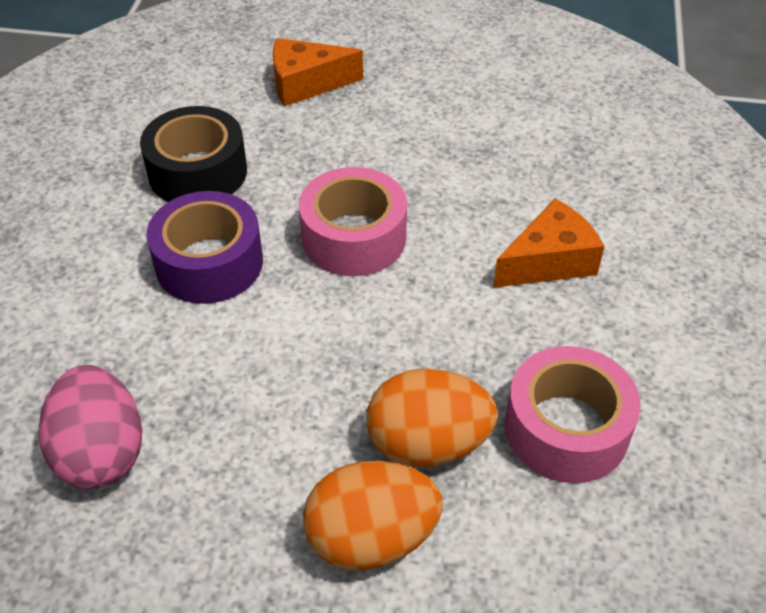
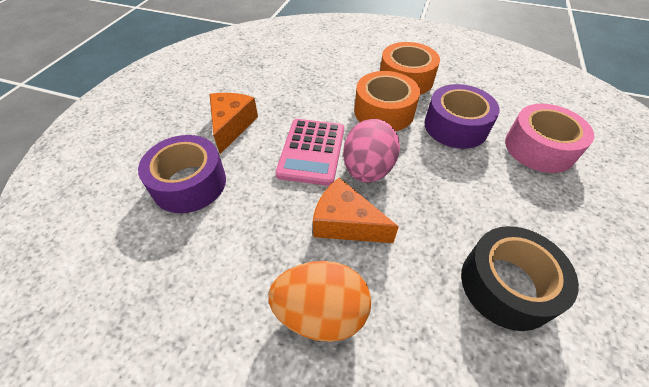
orange egg: 2 -> 1
orange tape: 0 -> 2
pink calculator: 0 -> 1
pink tape: 2 -> 1
purple tape: 1 -> 2

